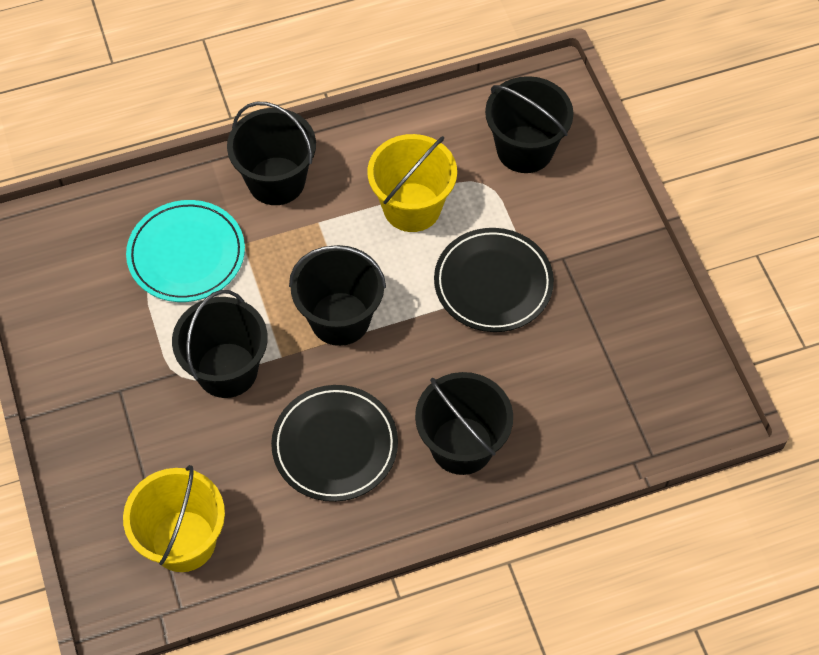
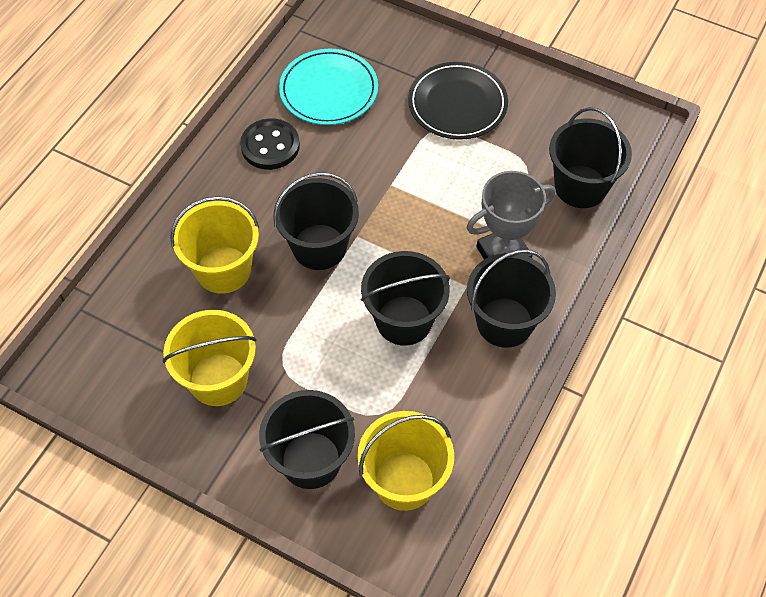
black button: 0 -> 1
black plate: 2 -> 1
grey trophy: 0 -> 1
yellow bucket: 2 -> 3

